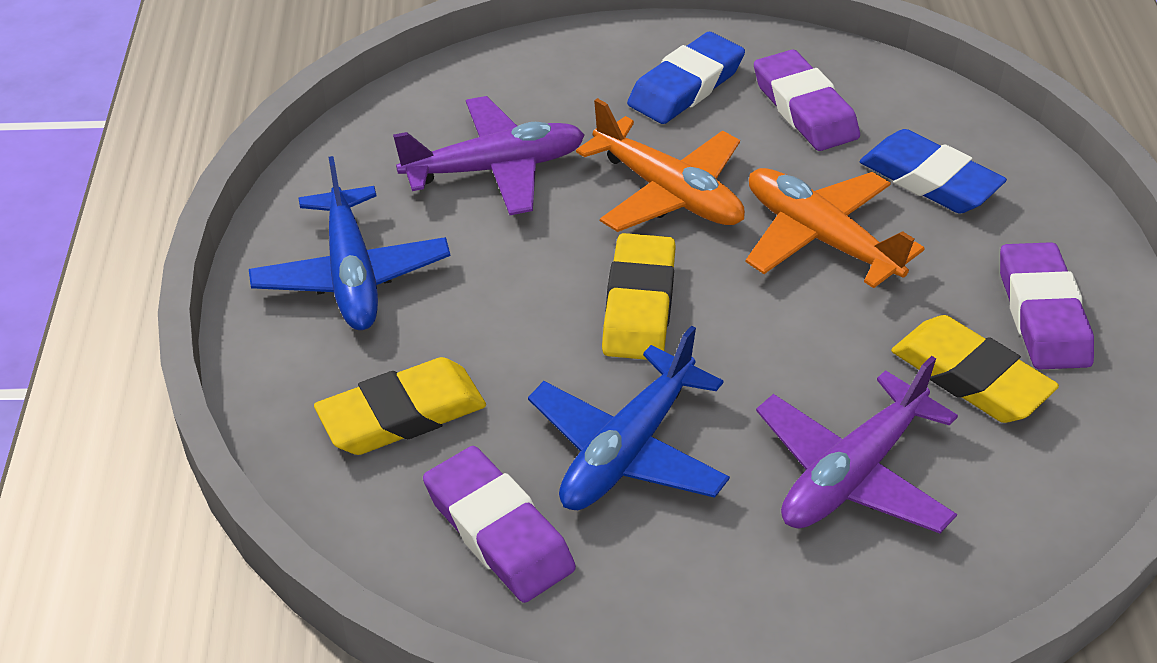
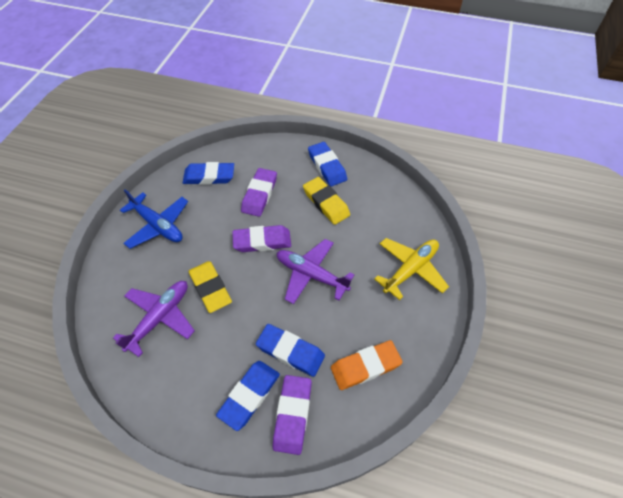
blue eraser: 2 -> 4
blue plane: 2 -> 1
orange eraser: 0 -> 1
orange plane: 2 -> 0
yellow eraser: 3 -> 2
yellow plane: 0 -> 1

